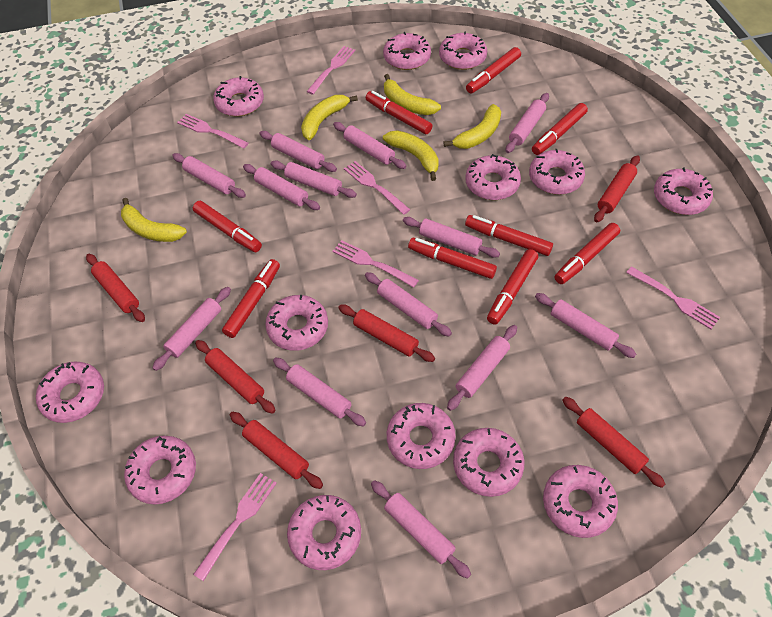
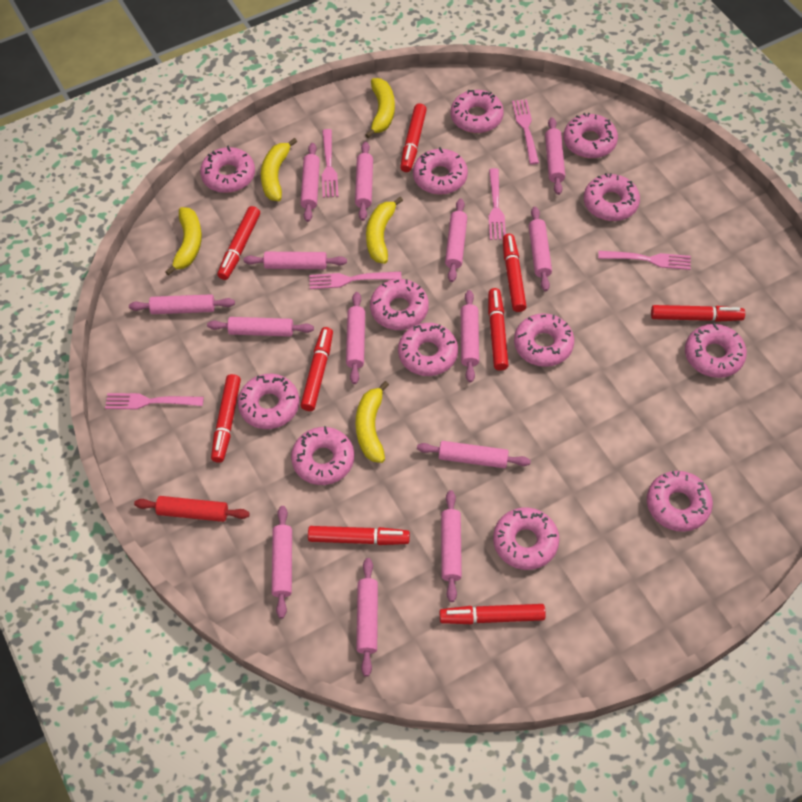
pink rolling pin: 13 -> 14
red rolling pin: 6 -> 1

